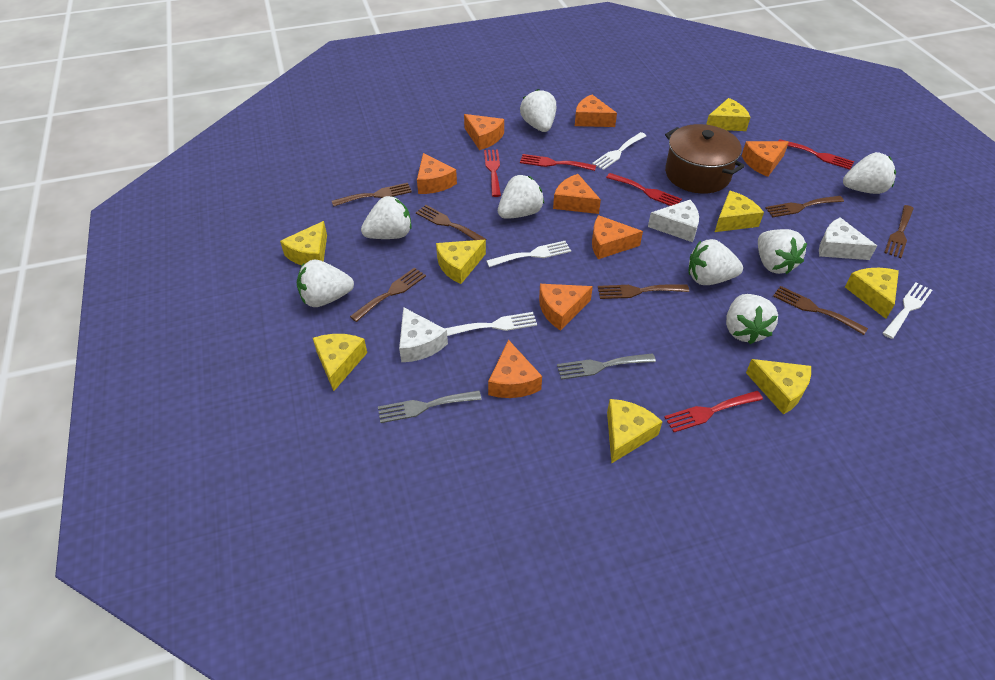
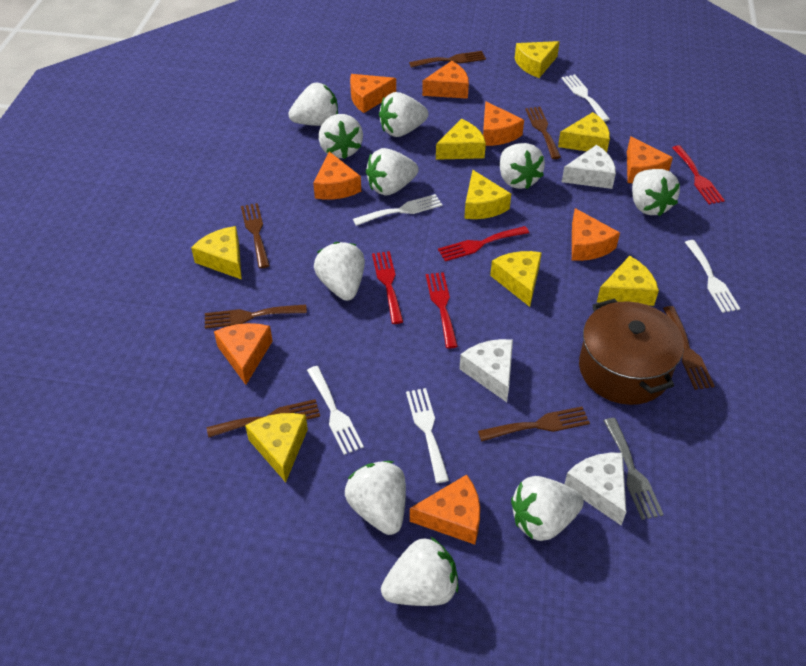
grey fork: 2 -> 1
red fork: 5 -> 4
white fork: 4 -> 5
white strawberry: 8 -> 10

